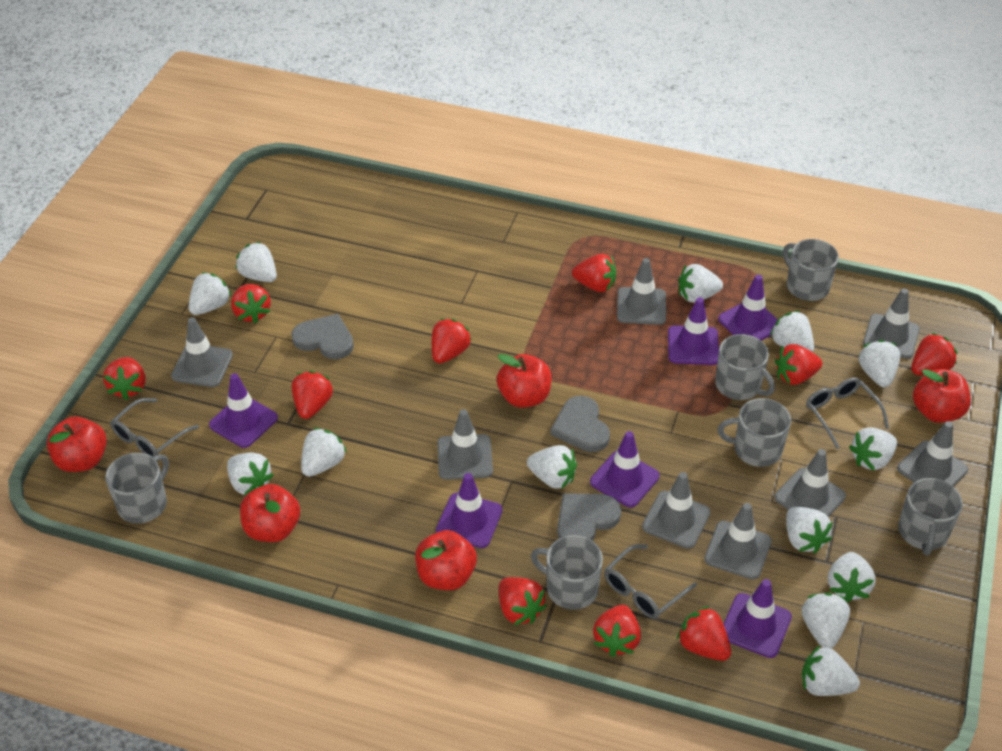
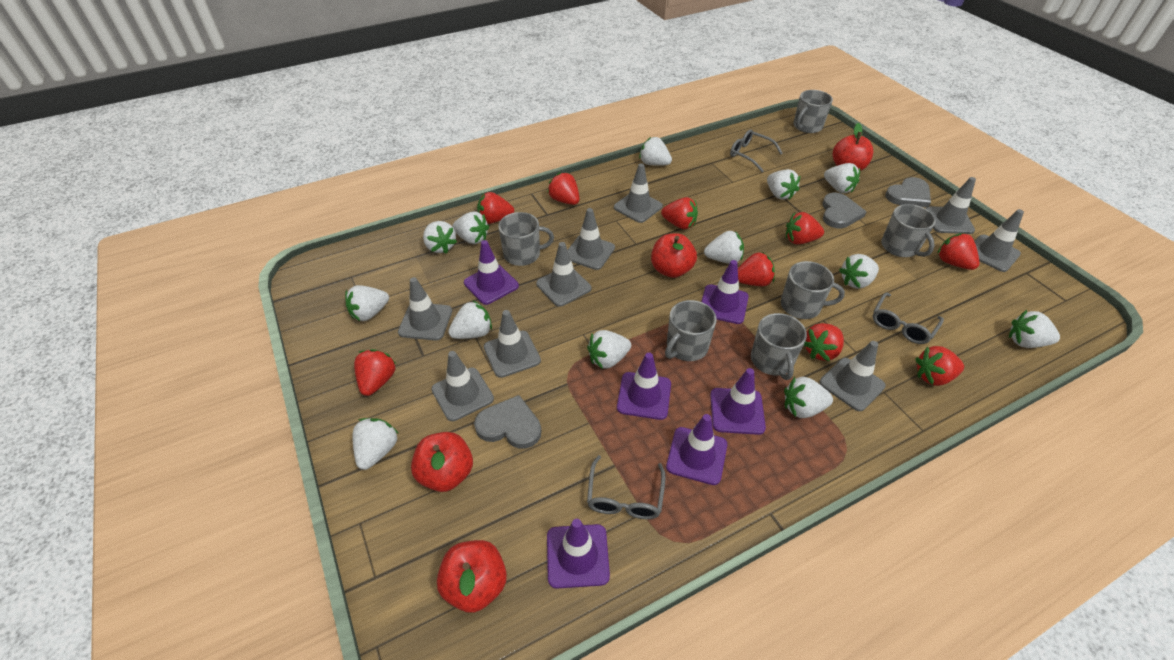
grey traffic cone: 8 -> 9
red apple: 5 -> 4
red strawberry: 10 -> 9

